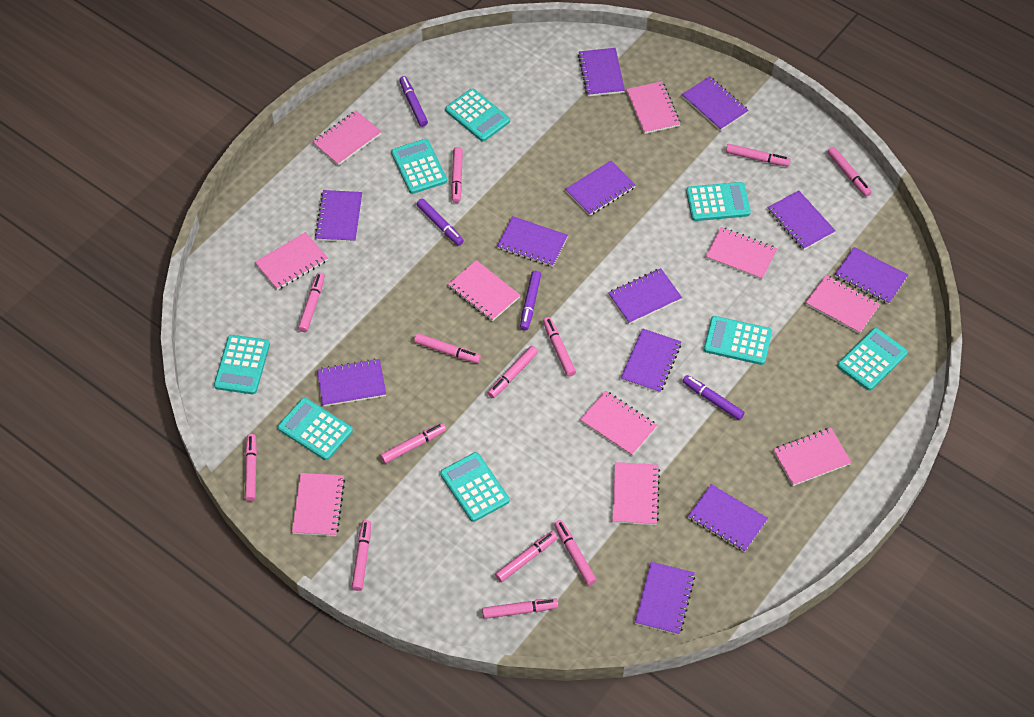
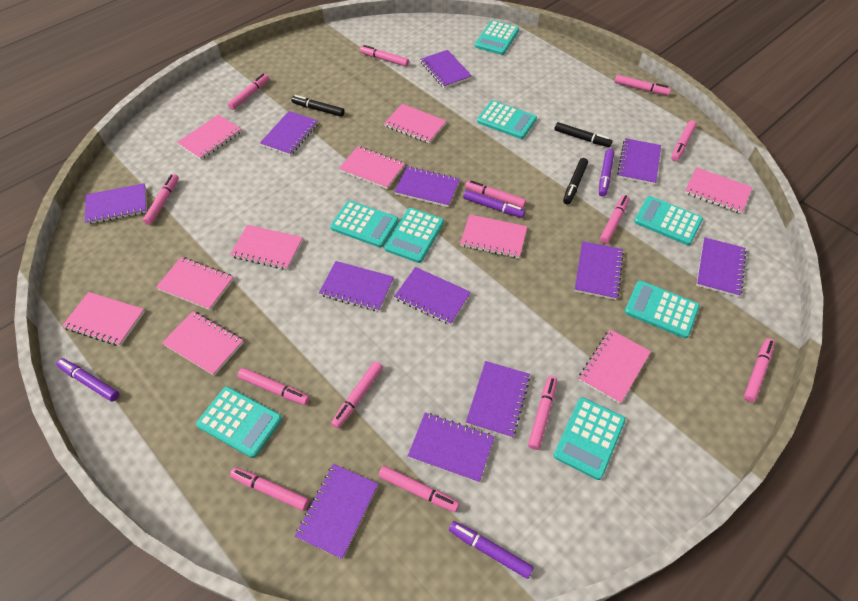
black marker: 0 -> 3

